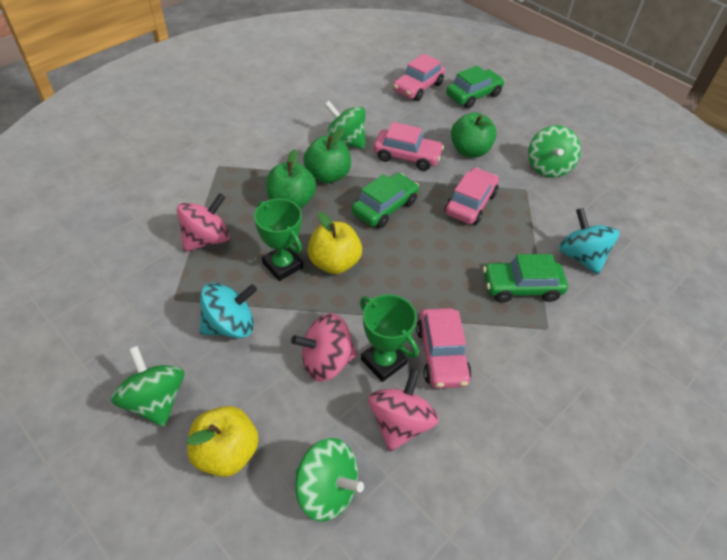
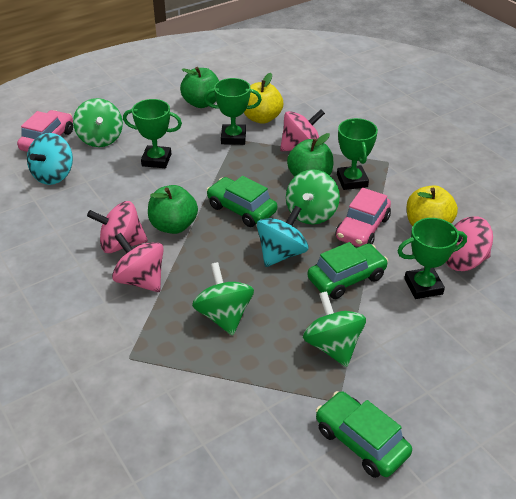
green trophy: 2 -> 4
pink car: 4 -> 2
pink spinning top: 3 -> 4

